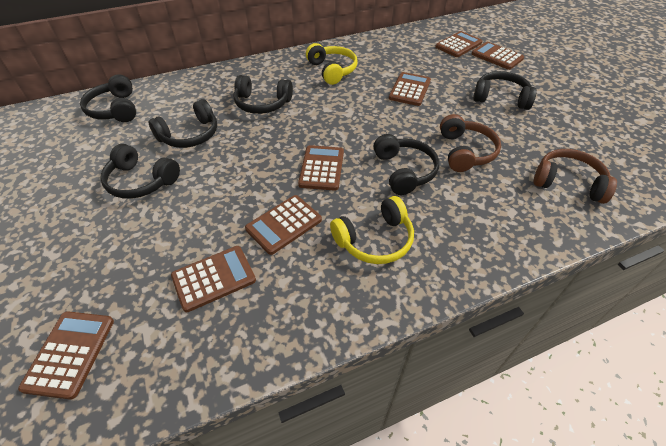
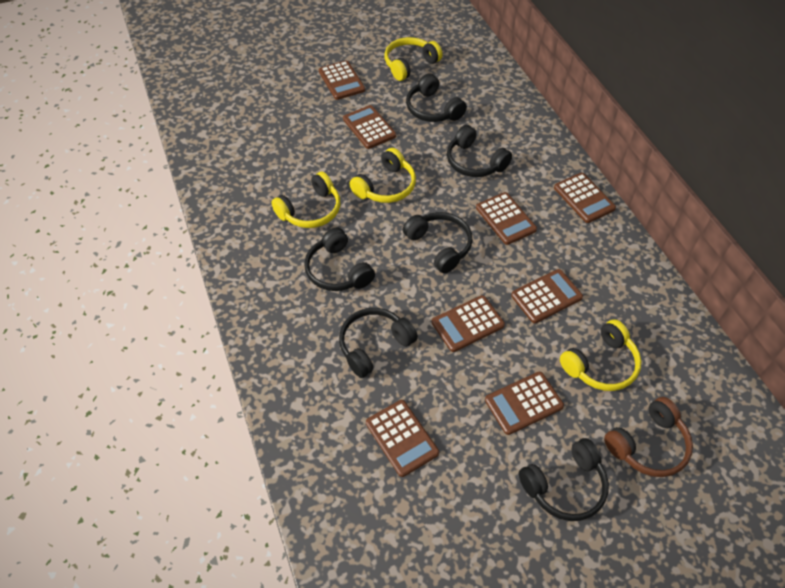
brown calculator: 7 -> 8
brown headphones: 2 -> 1
yellow headphones: 2 -> 4

